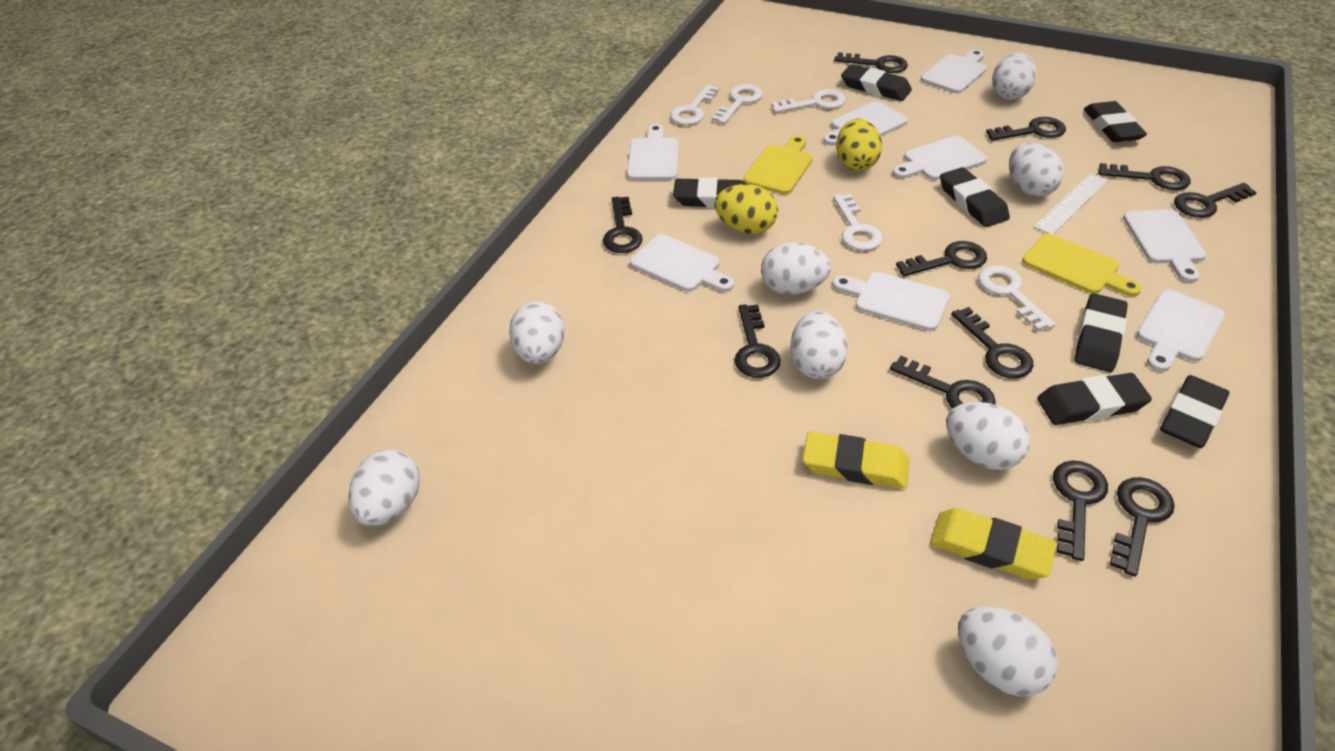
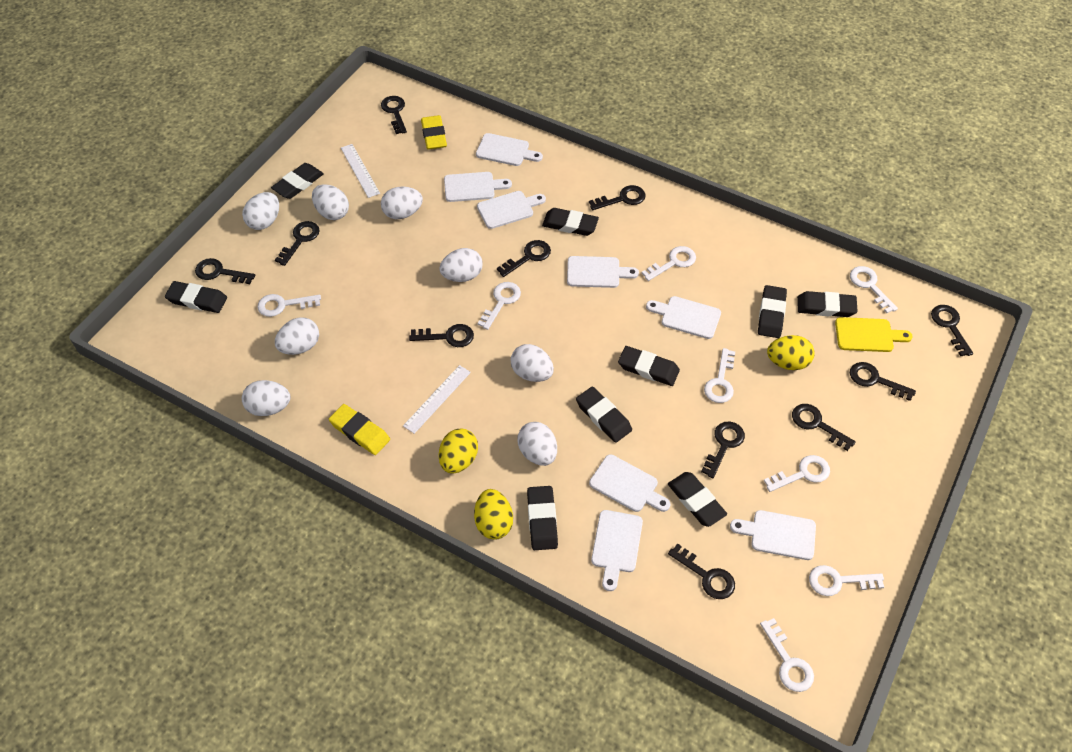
black eraser: 7 -> 9
white key: 5 -> 8
white ruler: 1 -> 2
yellow cutting board: 2 -> 1
yellow egg: 2 -> 3

